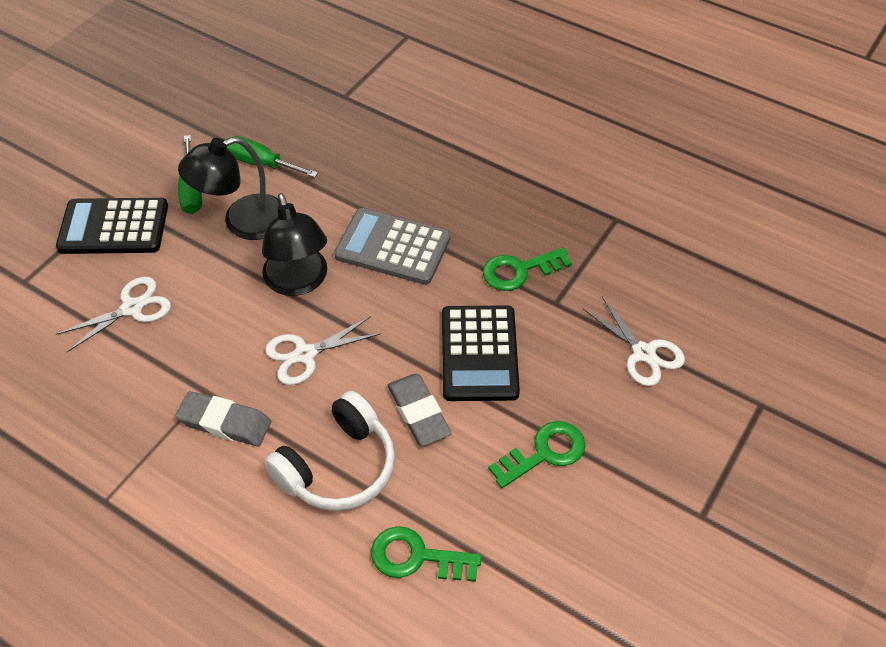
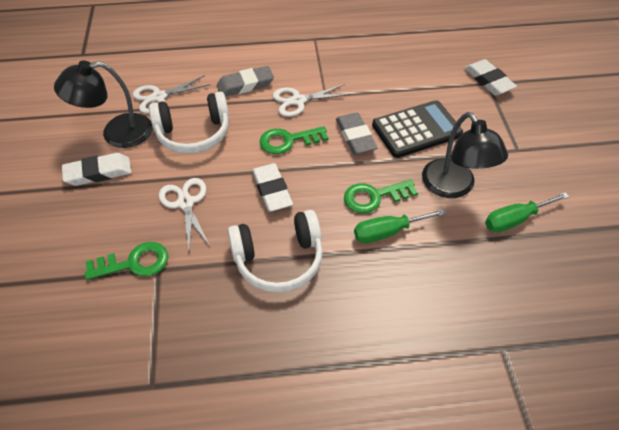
black calculator: 2 -> 1
grey calculator: 1 -> 0
white eraser: 0 -> 3
white headphones: 1 -> 2

